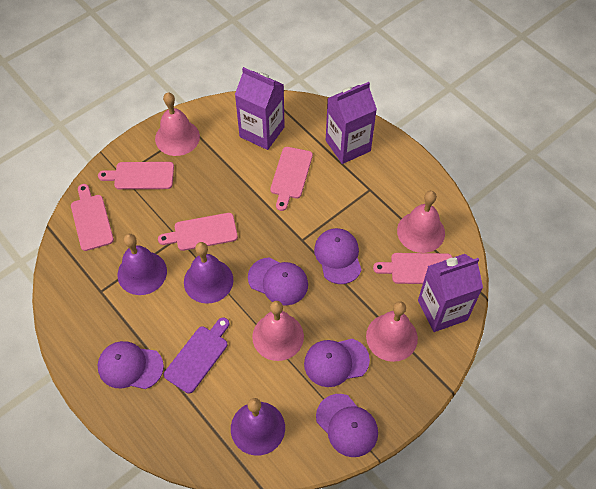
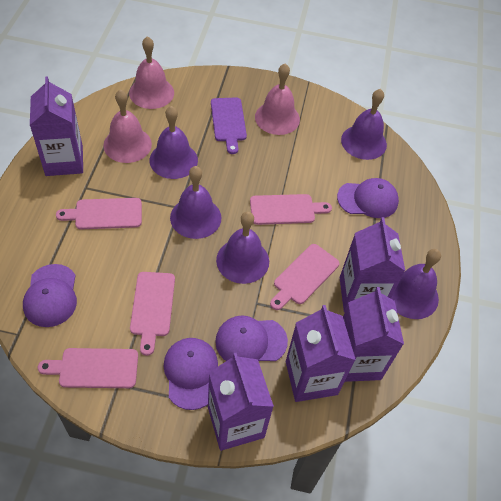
pink bell: 4 -> 3
purple bell: 3 -> 5
purple cap: 5 -> 4
purple carton: 3 -> 5

